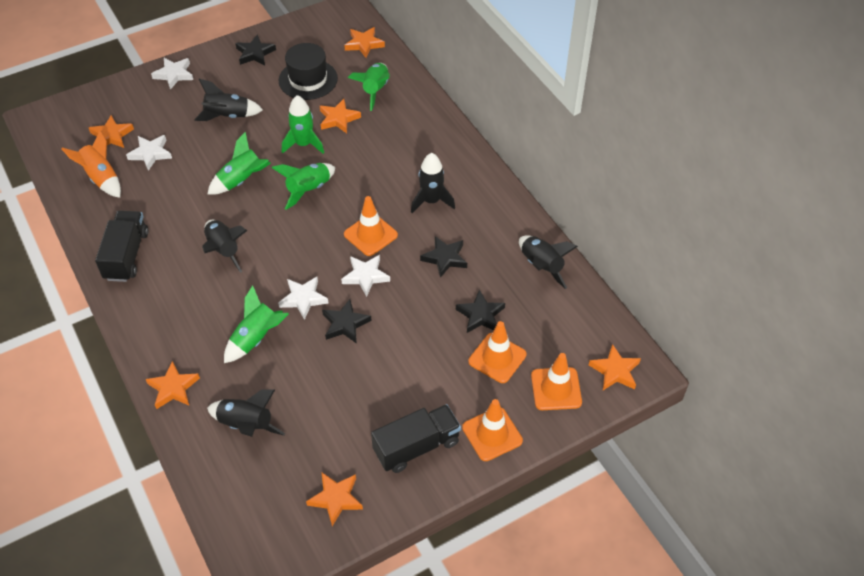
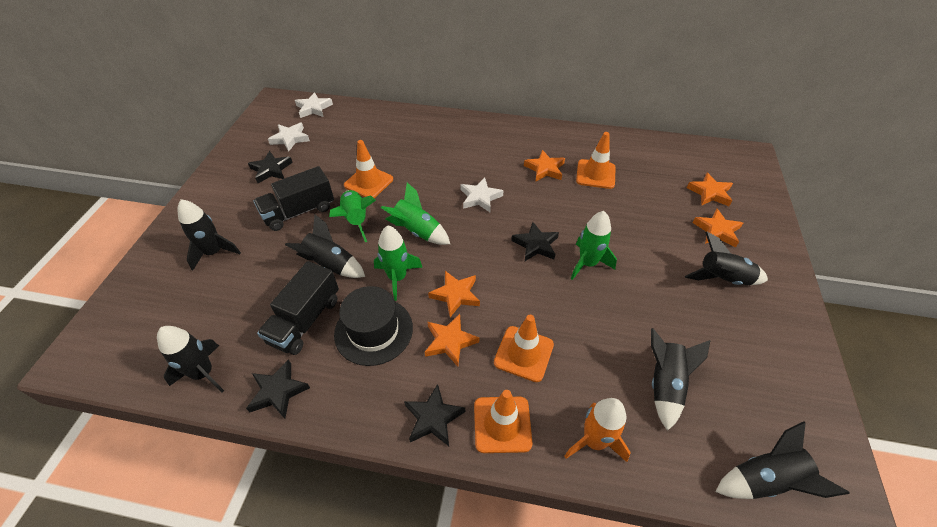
black rocket: 5 -> 6
green rocket: 5 -> 4
orange star: 6 -> 5
white star: 4 -> 3

